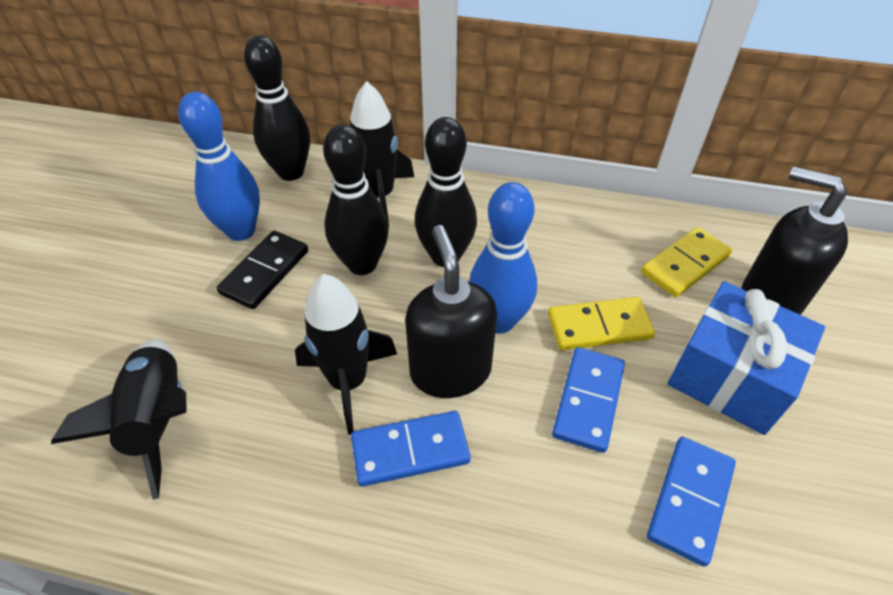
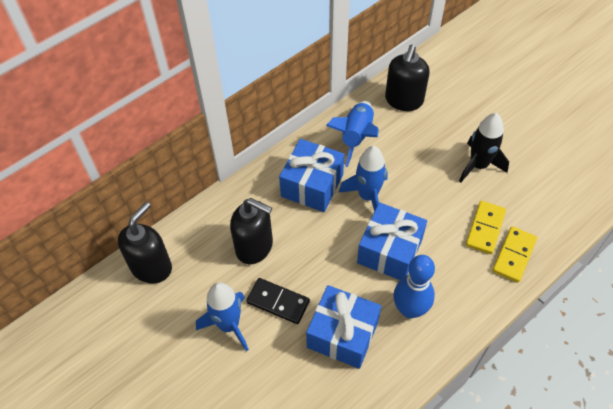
black bowling pin: 3 -> 0
black rocket: 3 -> 1
black soap dispenser: 2 -> 3
blue bowling pin: 2 -> 1
blue domino: 3 -> 0
blue gift: 1 -> 3
blue rocket: 0 -> 3

